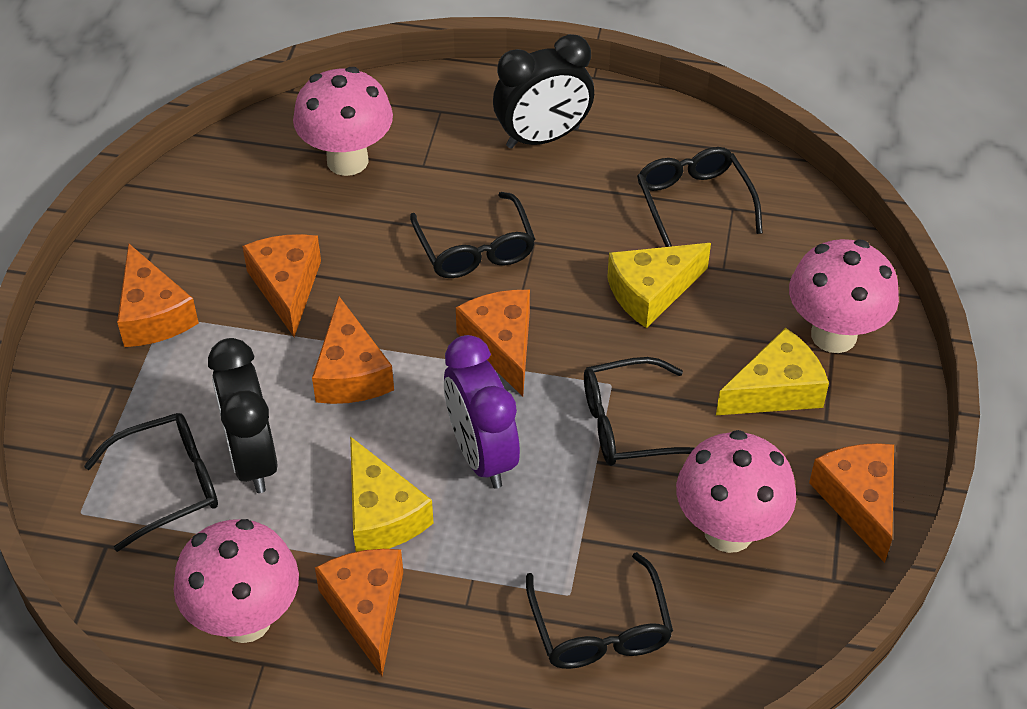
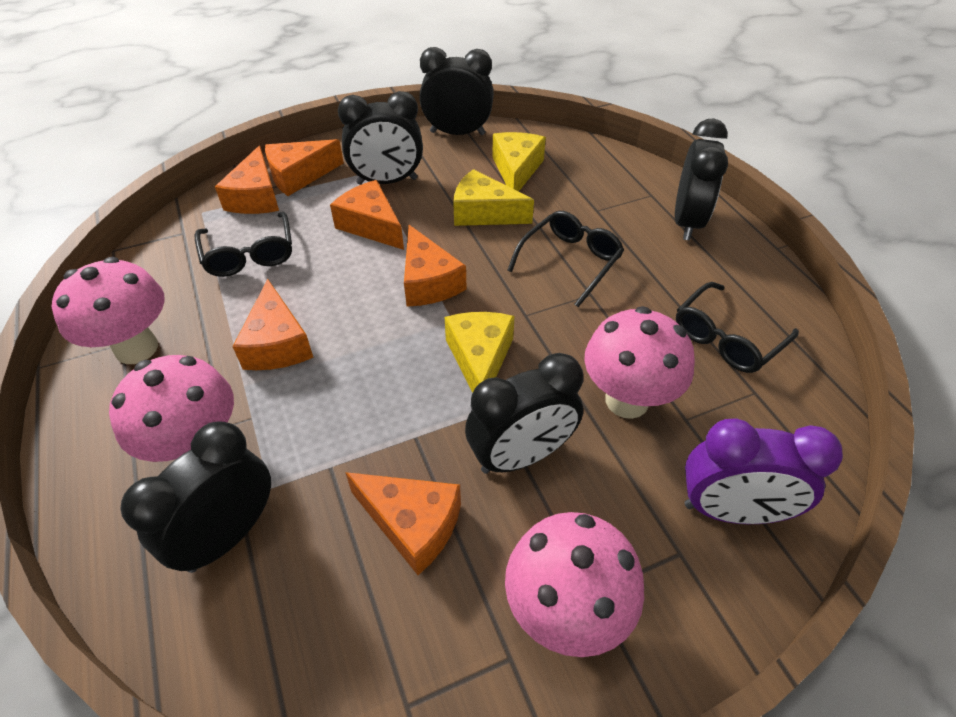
black clock: 2 -> 5
black glasses: 5 -> 3

